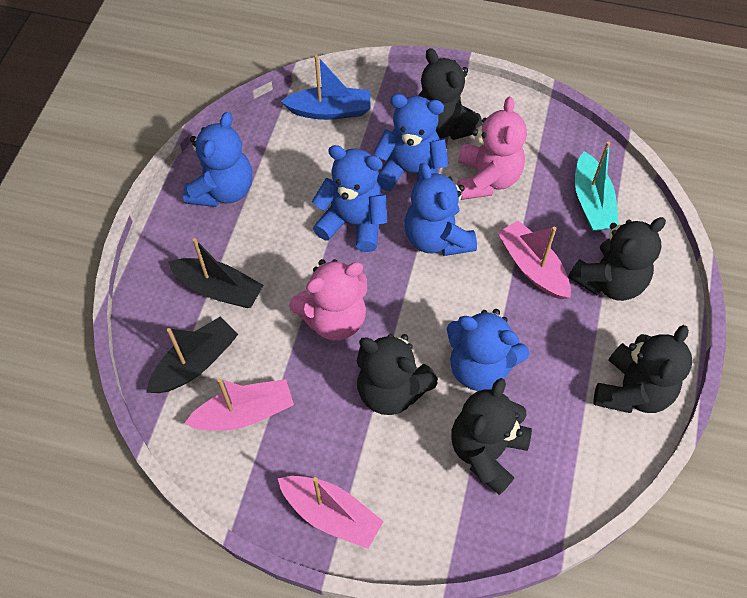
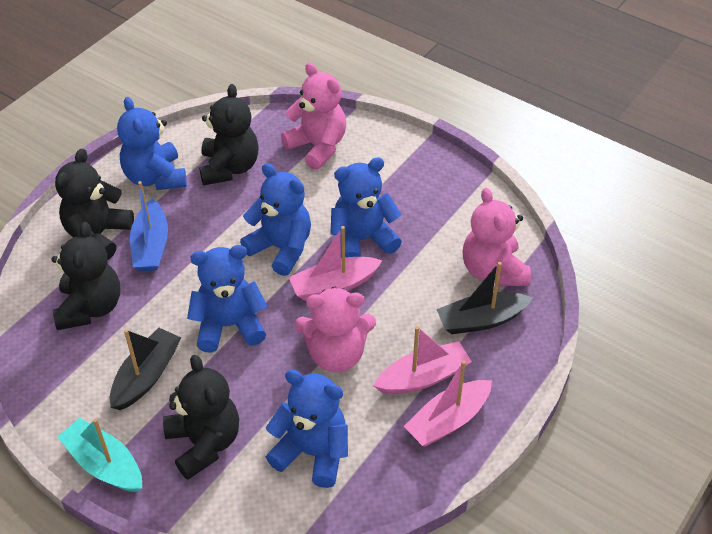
black teddy bear: 5 -> 4
pink teddy bear: 2 -> 3

